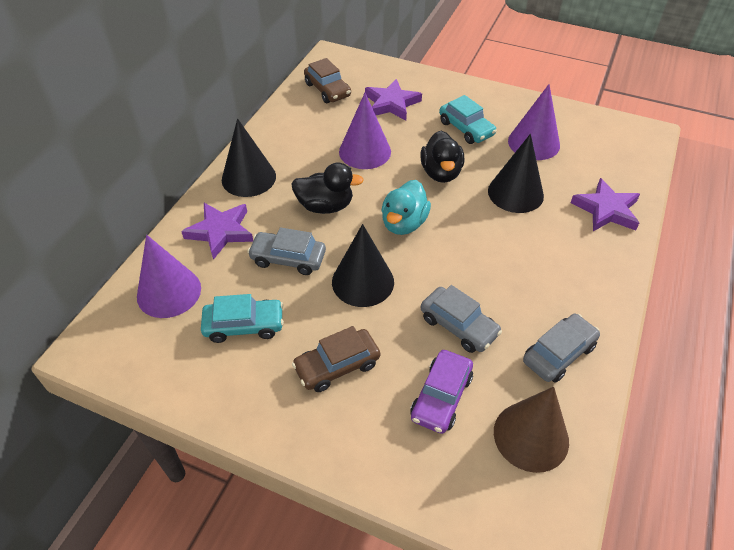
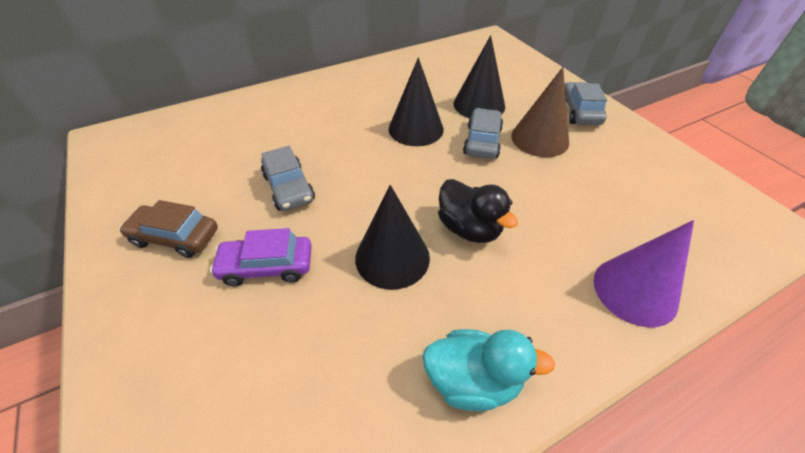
black duck: 2 -> 1
brown car: 2 -> 1
purple cone: 3 -> 1
purple star: 3 -> 0
turquoise car: 2 -> 0

